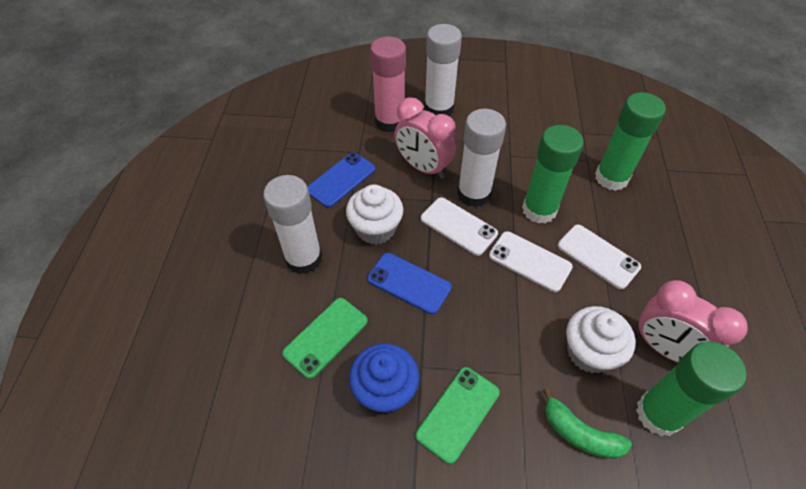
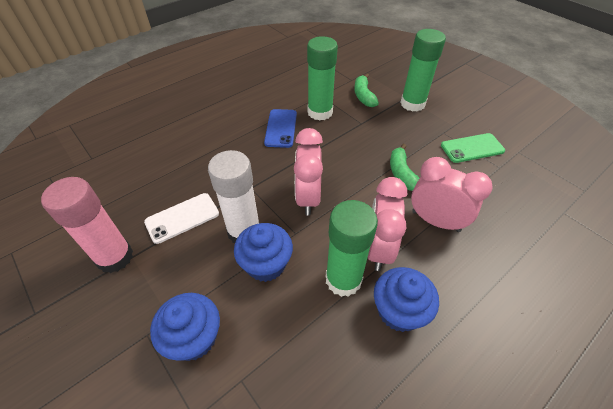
blue cupcake: 1 -> 3
blue phone: 2 -> 1
green banana: 1 -> 2
green phone: 2 -> 1
pink clock: 2 -> 3
white cupcake: 2 -> 0
white glue stick: 3 -> 1
white phone: 3 -> 1

